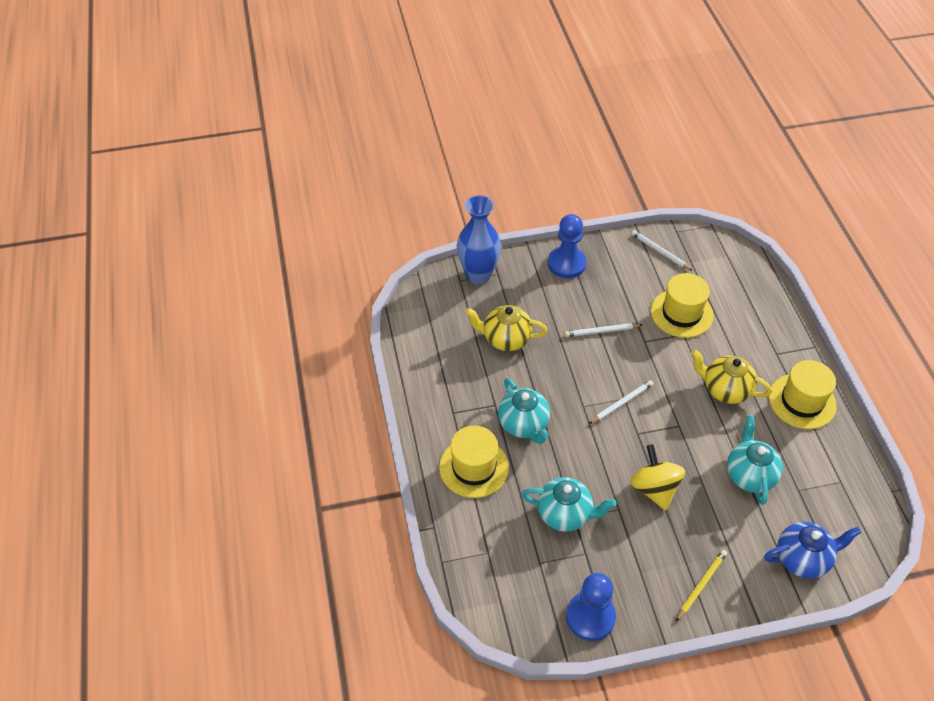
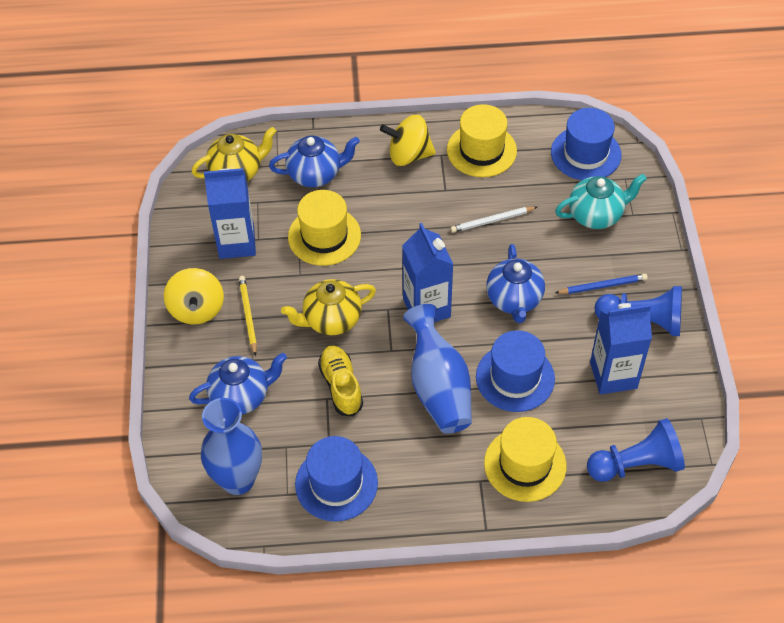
blue carton: 0 -> 3
blue hat: 0 -> 3
blue pencil: 0 -> 1
blue teapot: 1 -> 3
blue vase: 1 -> 2
turquoise teapot: 3 -> 1
white pencil: 3 -> 1
yellow shoe: 0 -> 1
yellow spinning top: 1 -> 2

